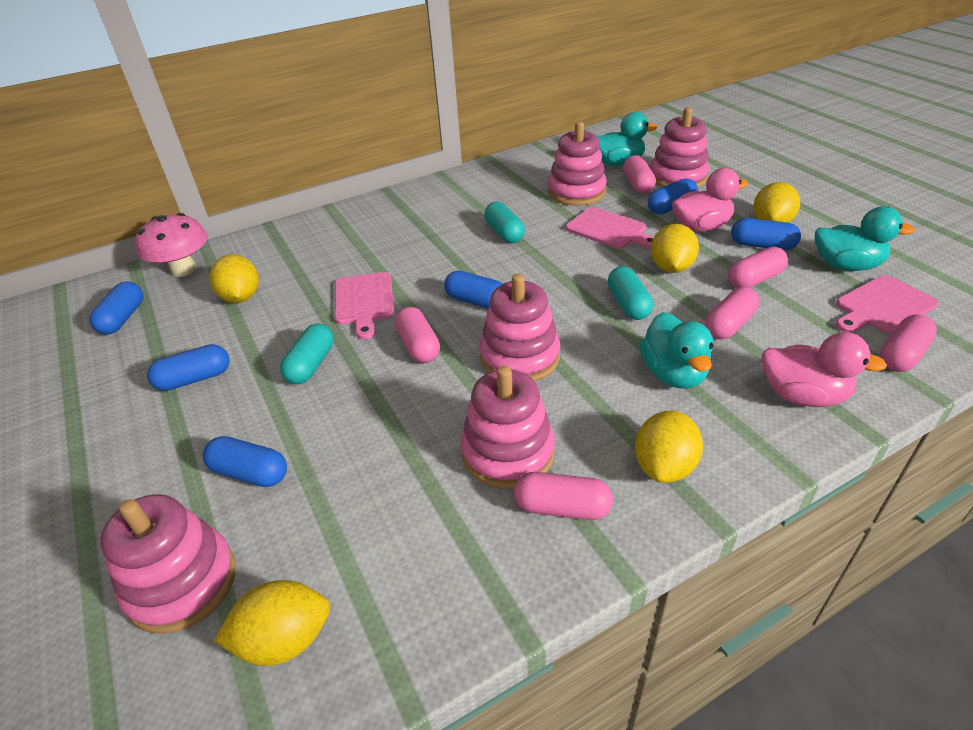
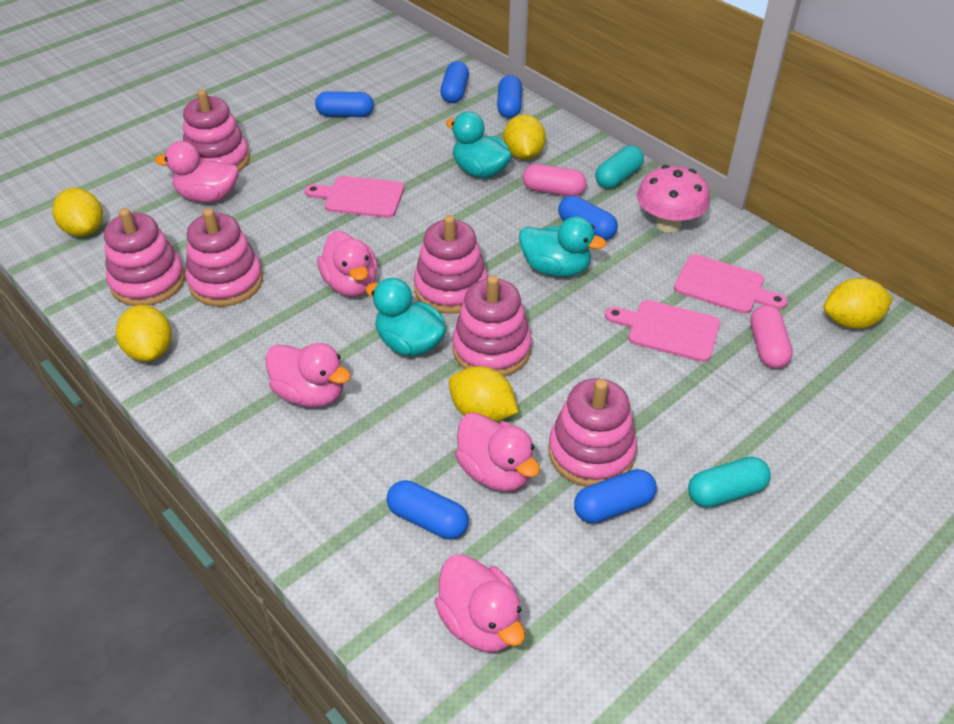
pink capsule: 6 -> 2
pink duck: 2 -> 5
pink stacking toy: 5 -> 6
turquoise capsule: 3 -> 2

